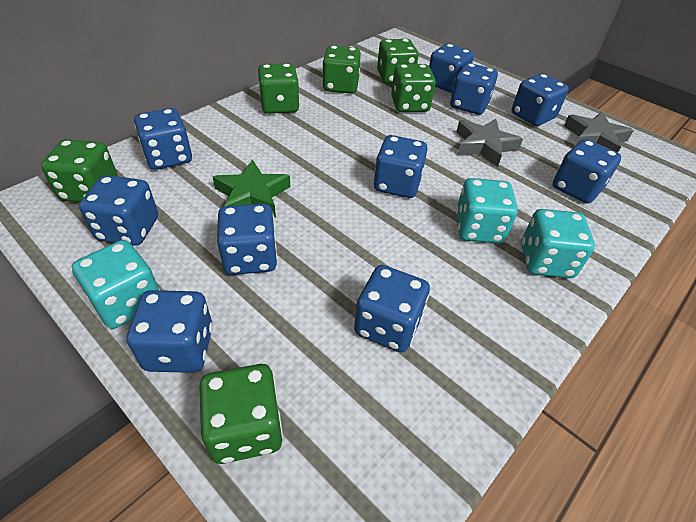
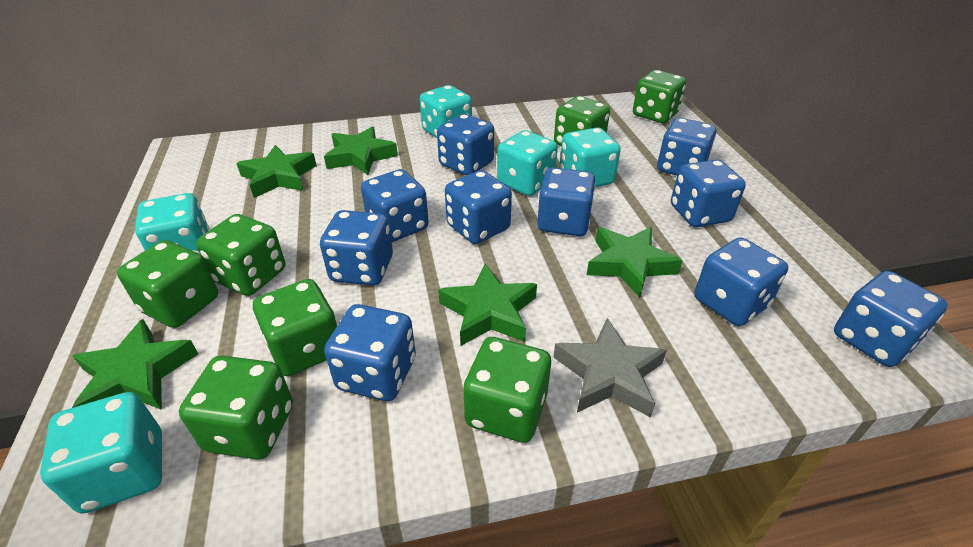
green dice: 6 -> 7
green star: 1 -> 5
grey star: 2 -> 1
turquoise dice: 3 -> 5

